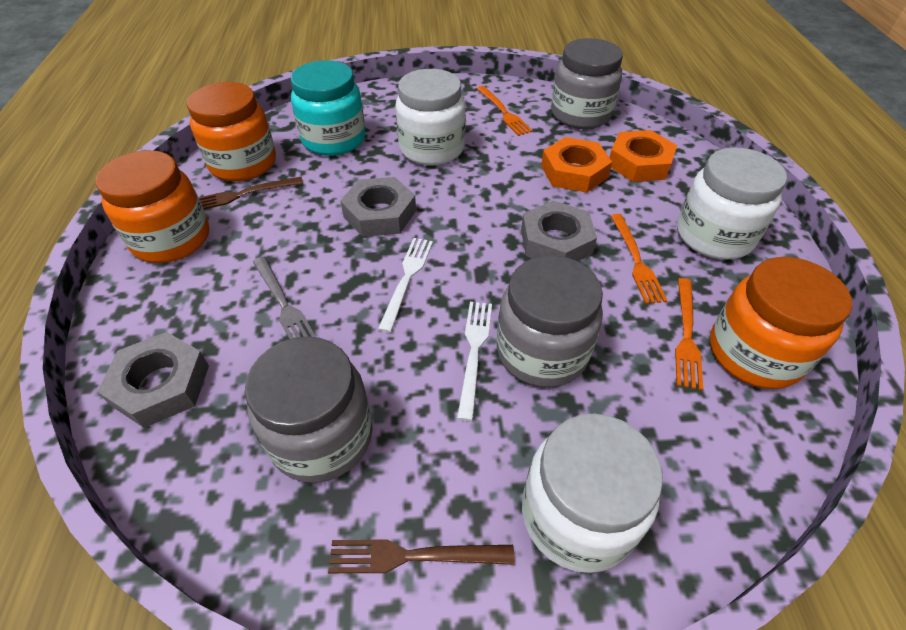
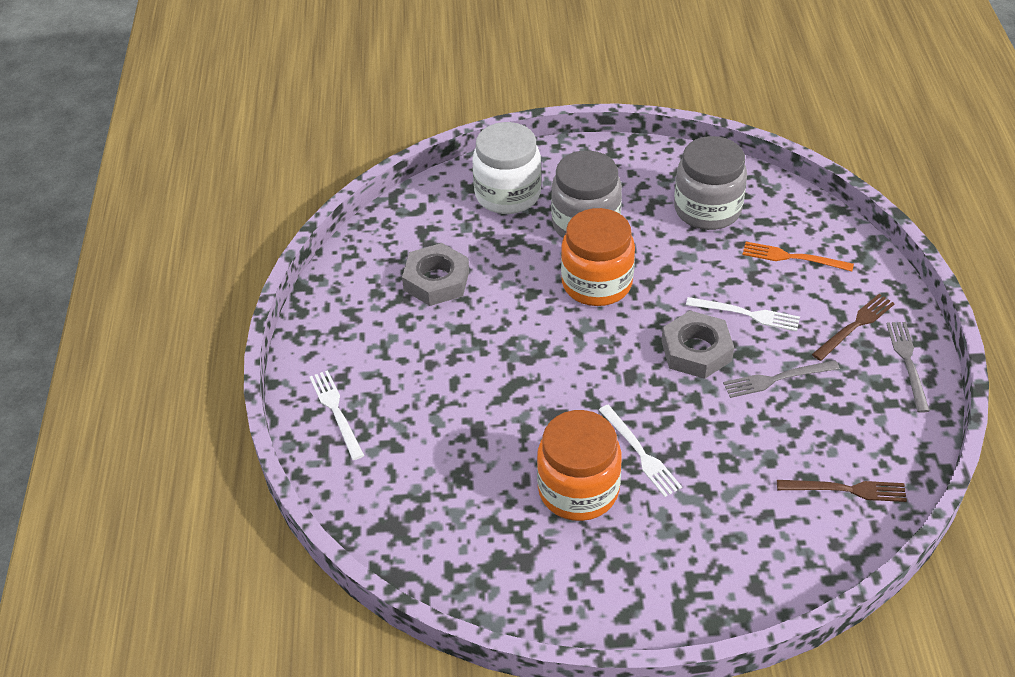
grey fork: 1 -> 2
grey jar: 3 -> 2
grey nut: 3 -> 2
orange fork: 3 -> 1
orange jar: 3 -> 2
orange nut: 2 -> 0
turquoise jar: 1 -> 0
white fork: 2 -> 3
white jar: 3 -> 1

